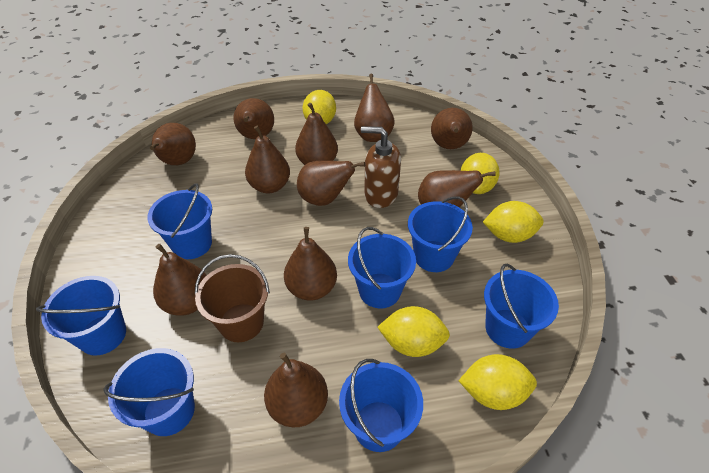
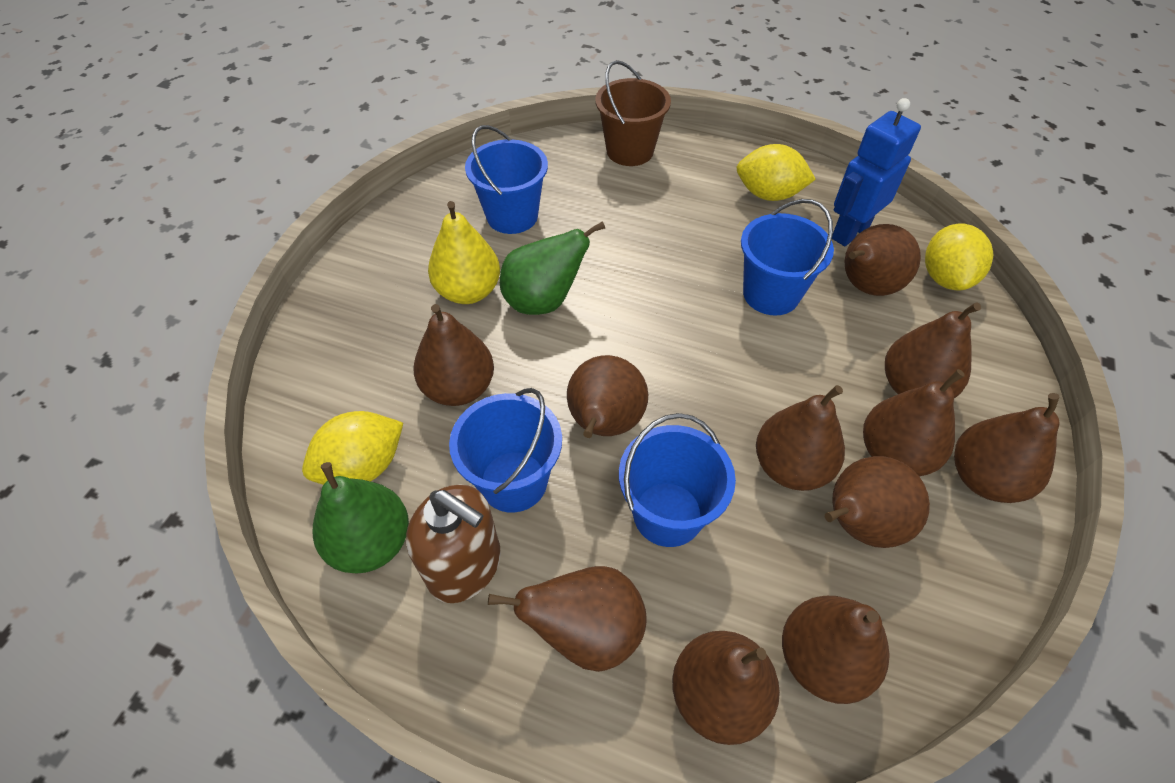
blue bucket: 7 -> 4
blue robot: 0 -> 1
green pear: 0 -> 2
yellow lemon: 5 -> 3
yellow pear: 0 -> 1

